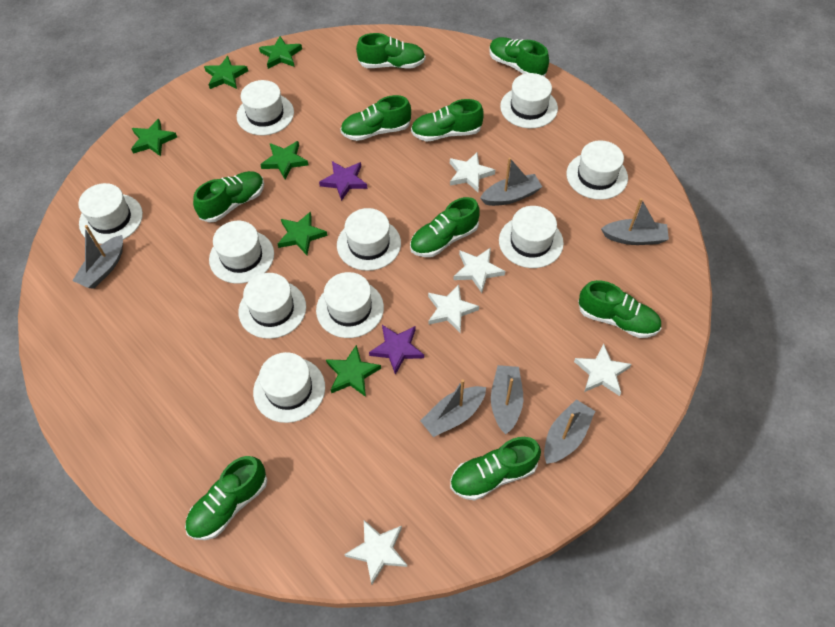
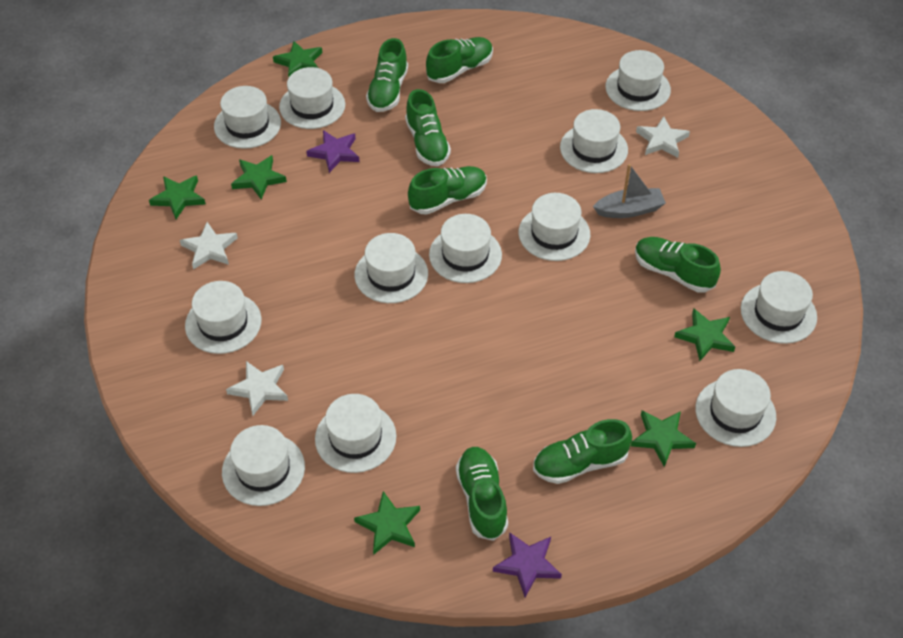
green shoe: 9 -> 7
grey boat: 6 -> 1
white hat: 10 -> 12
white star: 5 -> 3

